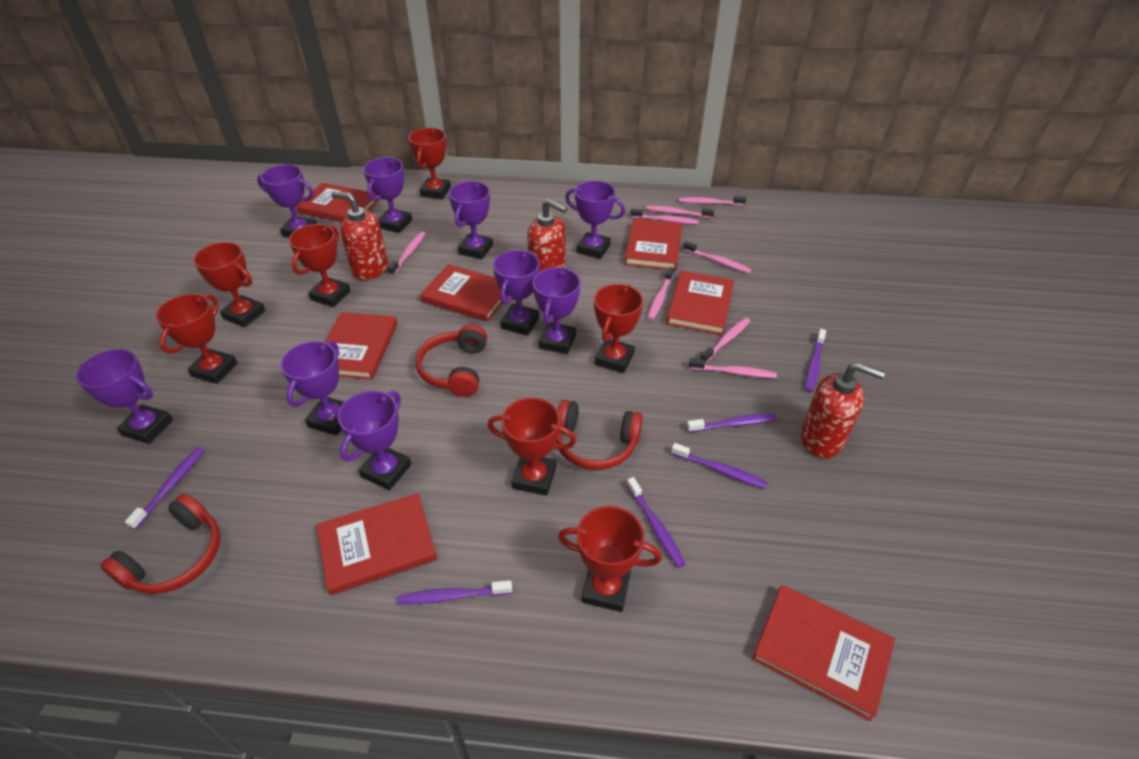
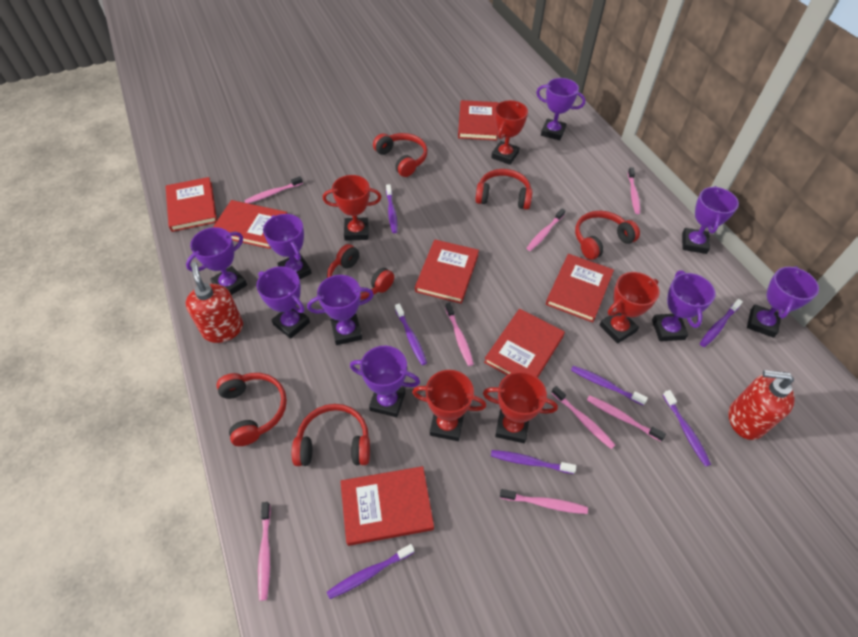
purple toothbrush: 6 -> 7
red headphones: 3 -> 6
red soap dispenser: 3 -> 2
red trophy: 7 -> 5

